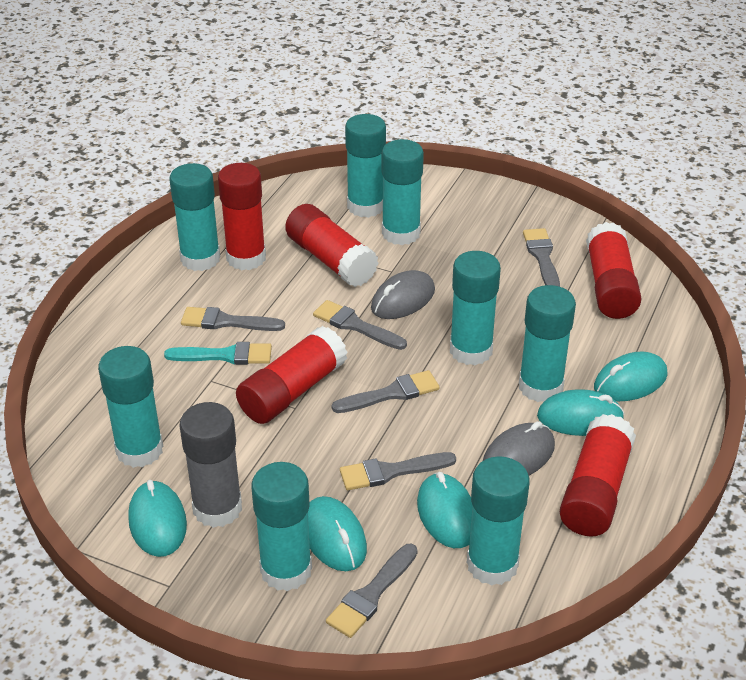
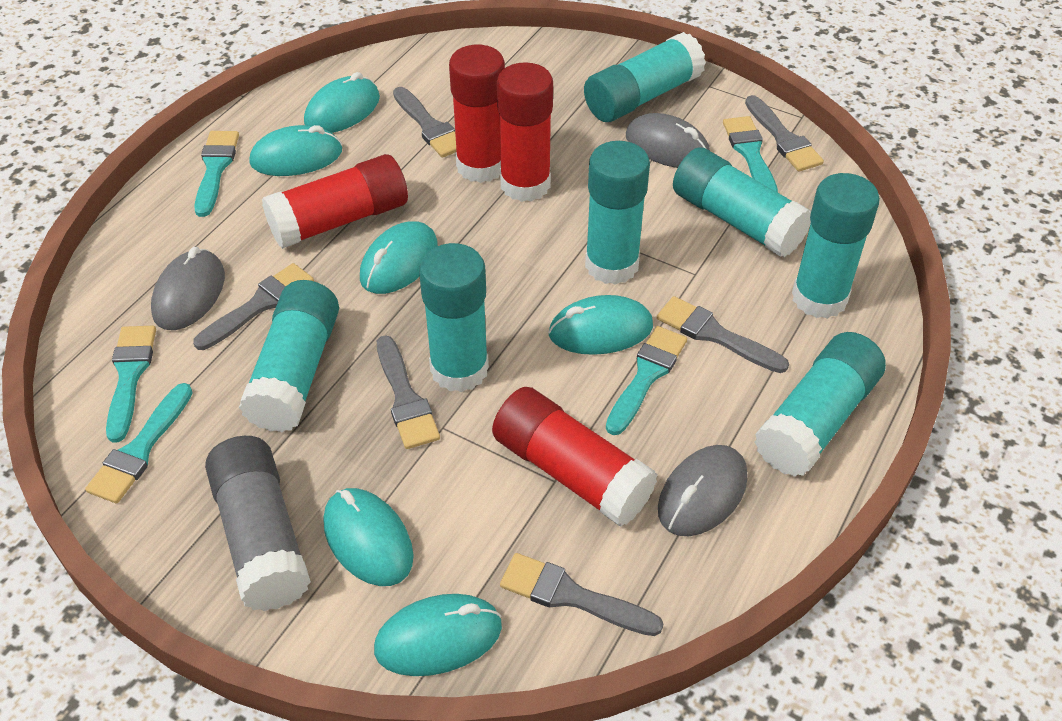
grey mouse: 2 -> 3
red glue stick: 5 -> 4
turquoise brush: 1 -> 5
turquoise glue stick: 8 -> 7
turquoise mouse: 5 -> 6

